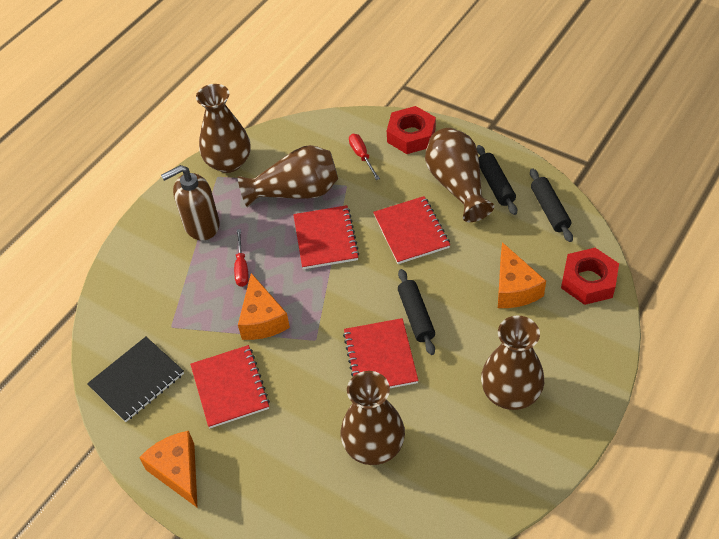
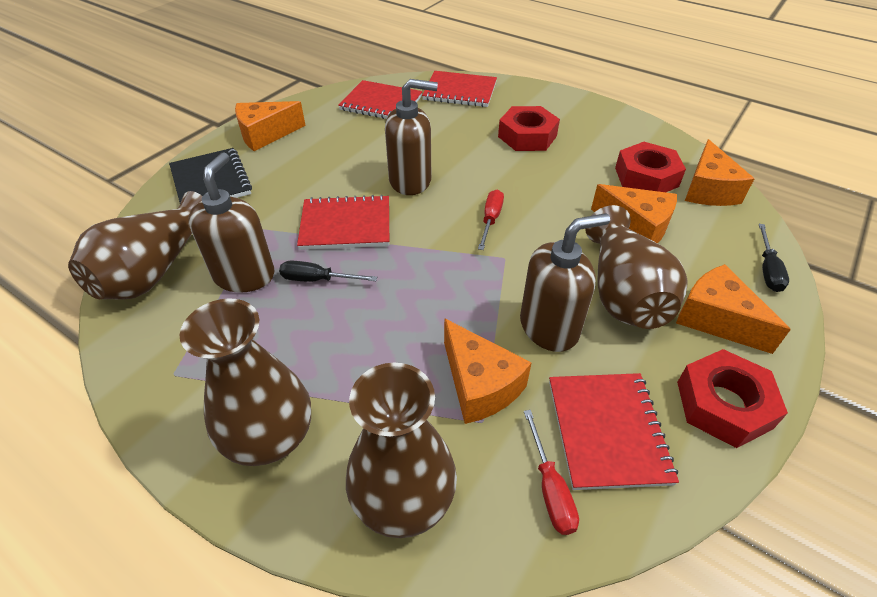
black rolling pin: 3 -> 0
black screwdriver: 0 -> 2
brown soap dispenser: 1 -> 3
brown vase: 5 -> 4
orange cheese: 3 -> 5
red nut: 2 -> 3

